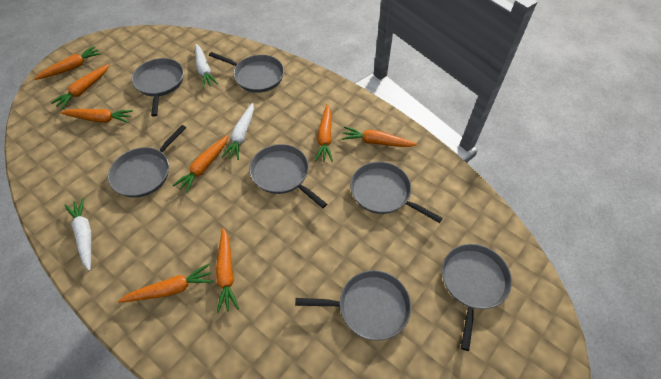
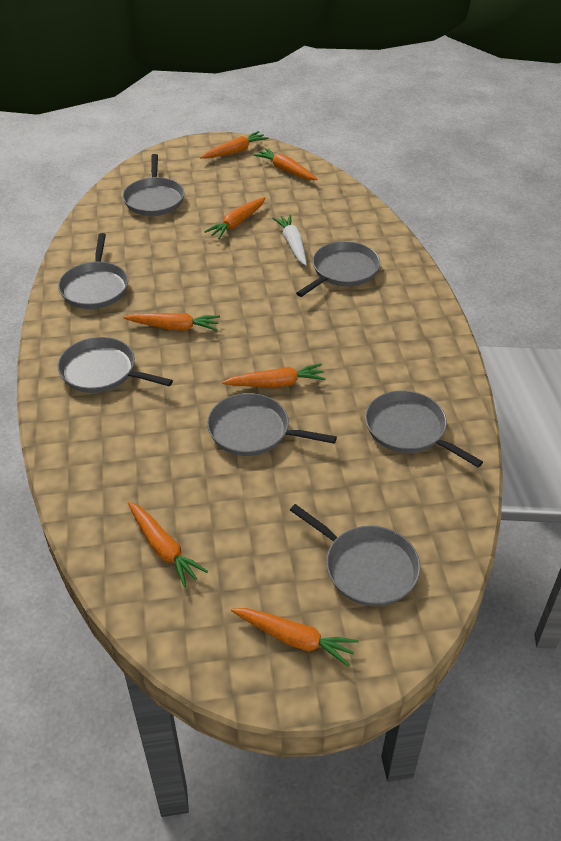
orange carrot: 8 -> 7
white carrot: 3 -> 1

